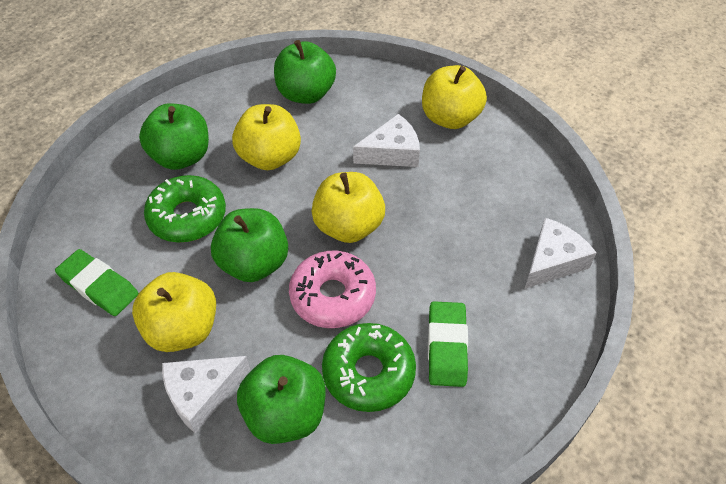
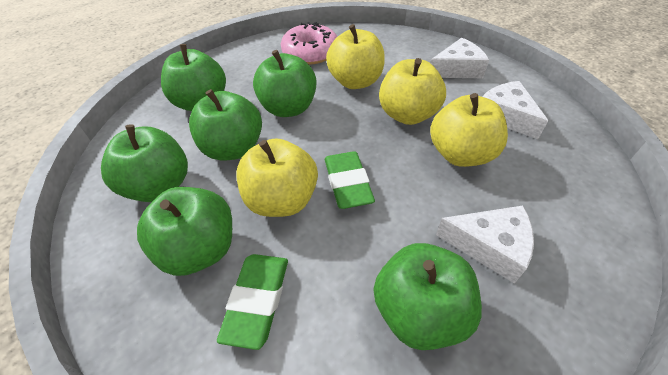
green apple: 4 -> 6
green donut: 2 -> 0

